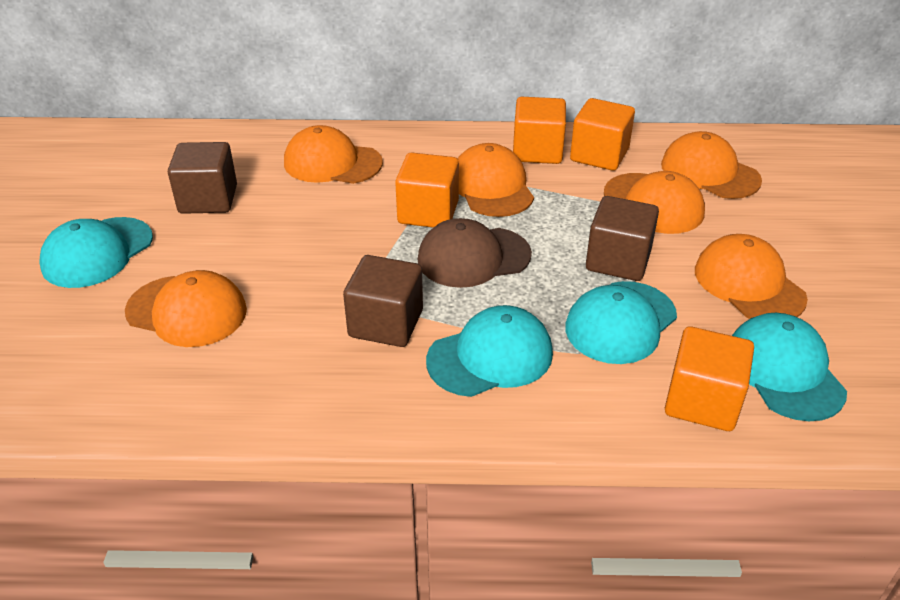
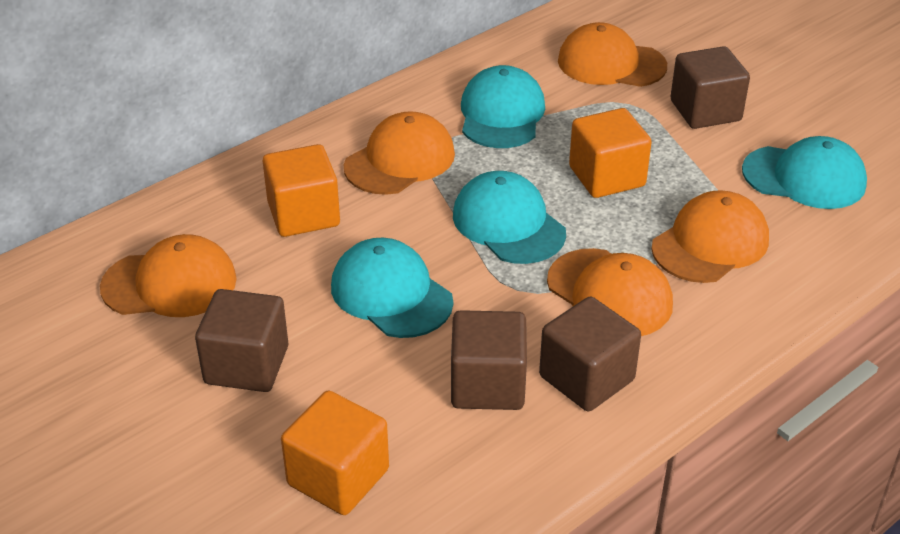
brown cap: 1 -> 0
brown cube: 3 -> 4
orange cap: 6 -> 5
orange cube: 4 -> 3

